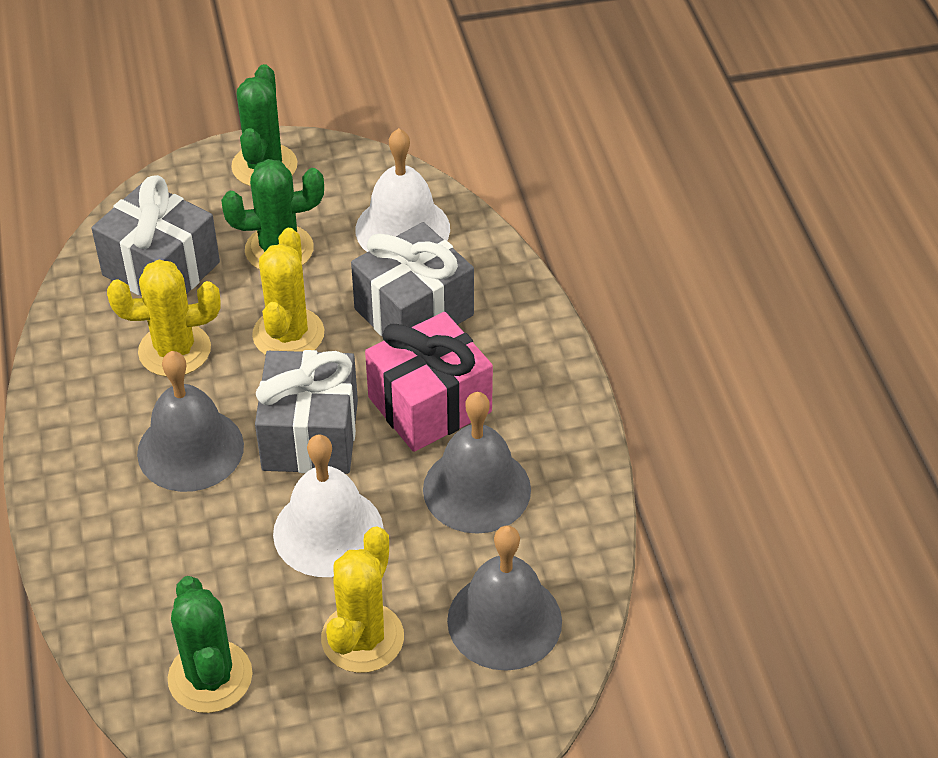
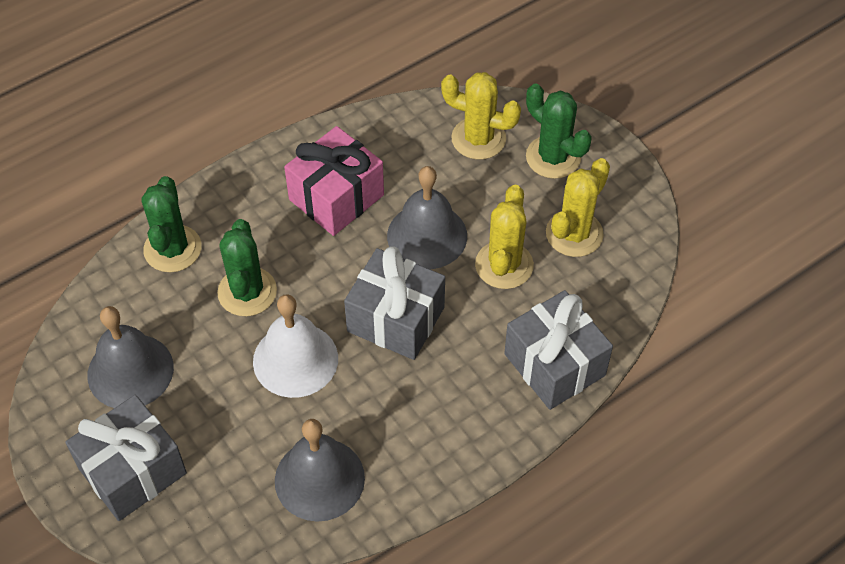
white bell: 2 -> 1

